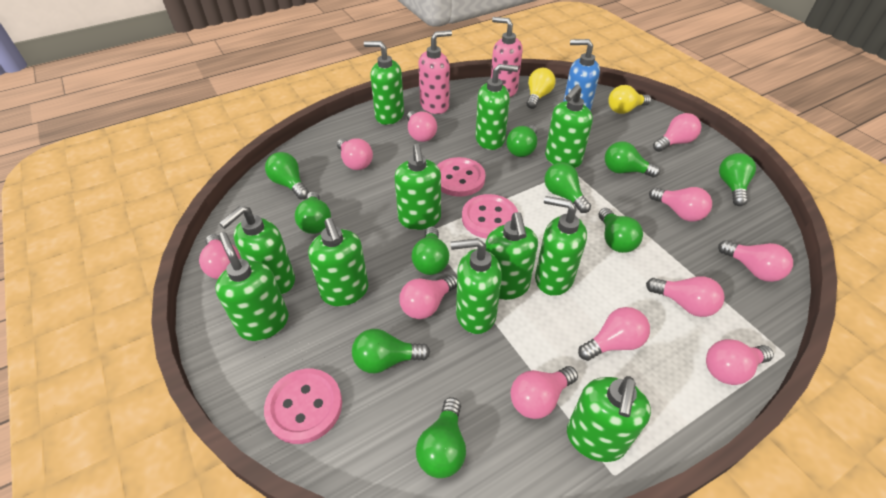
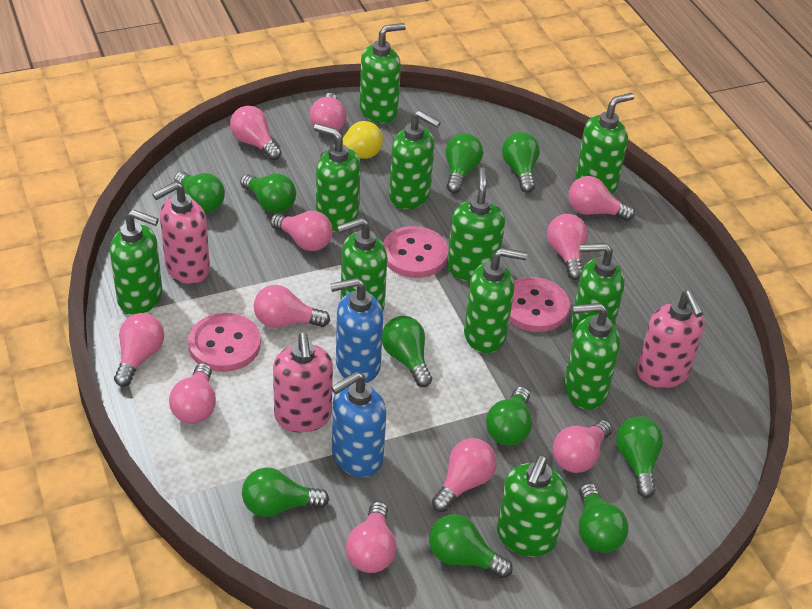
blue soap dispenser: 1 -> 2
pink soap dispenser: 2 -> 3
yellow light bulb: 2 -> 1

